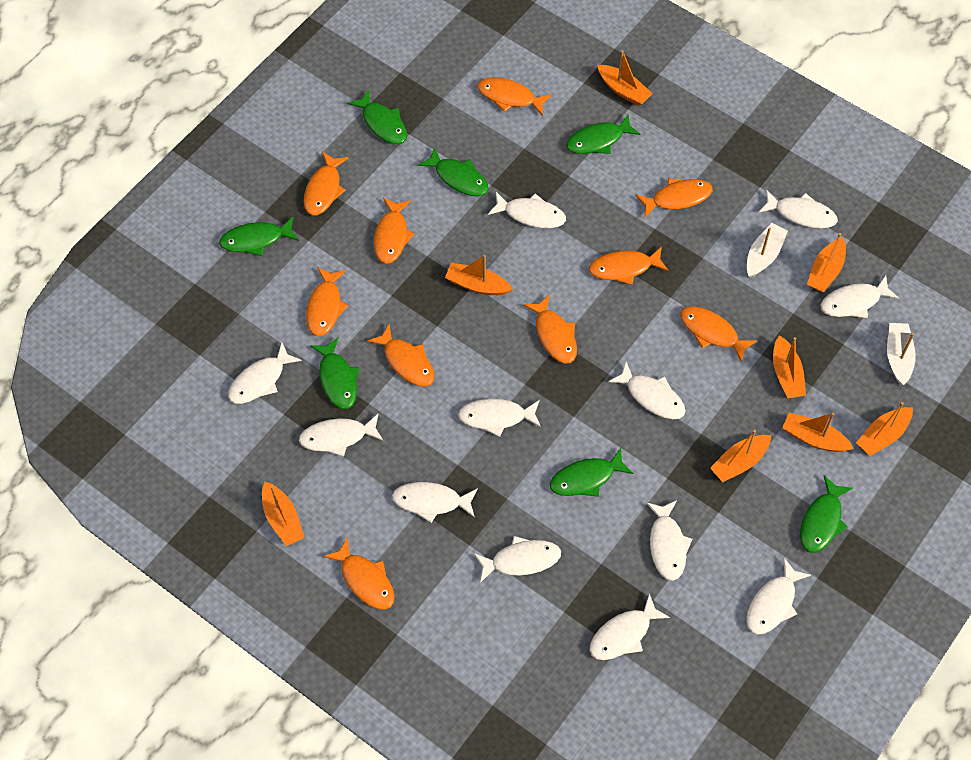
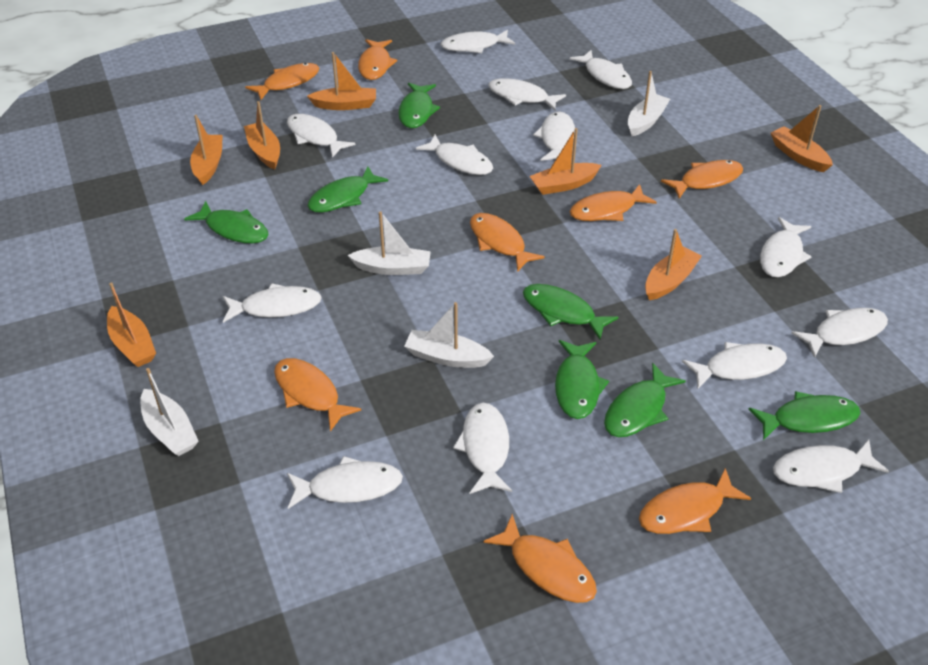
orange boat: 8 -> 7
orange fish: 10 -> 8
white boat: 2 -> 4
white fish: 12 -> 13

